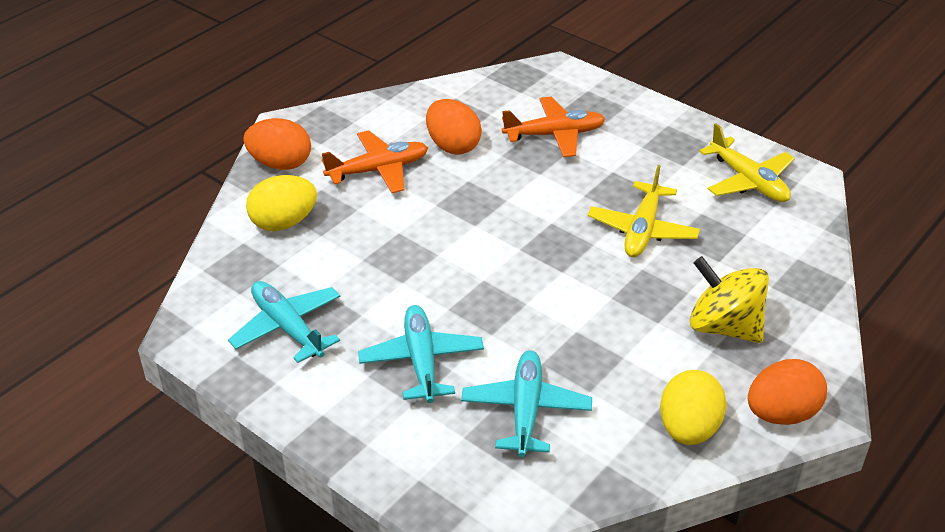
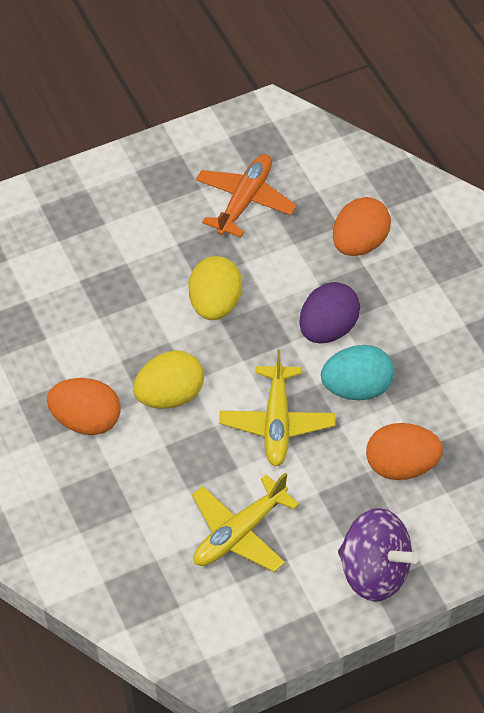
orange plane: 2 -> 1
purple egg: 0 -> 1
purple spinning top: 0 -> 1
turquoise egg: 0 -> 1
turquoise plane: 3 -> 0
yellow spinning top: 1 -> 0

